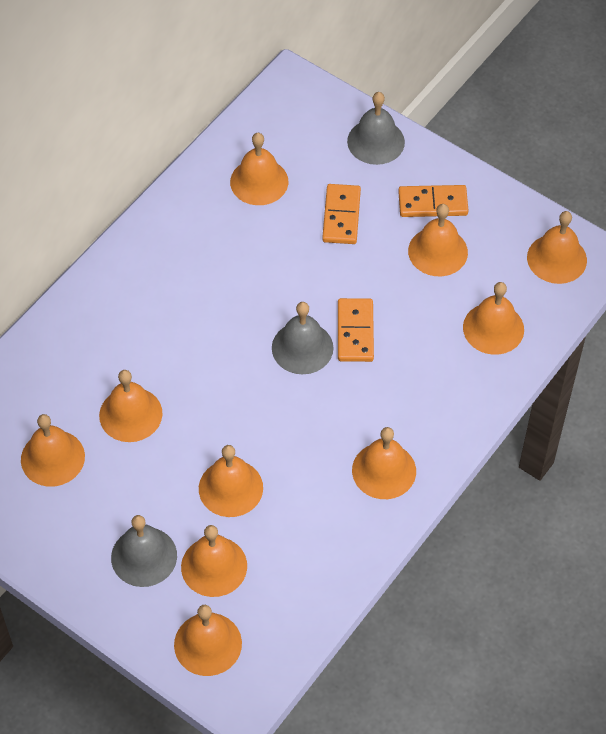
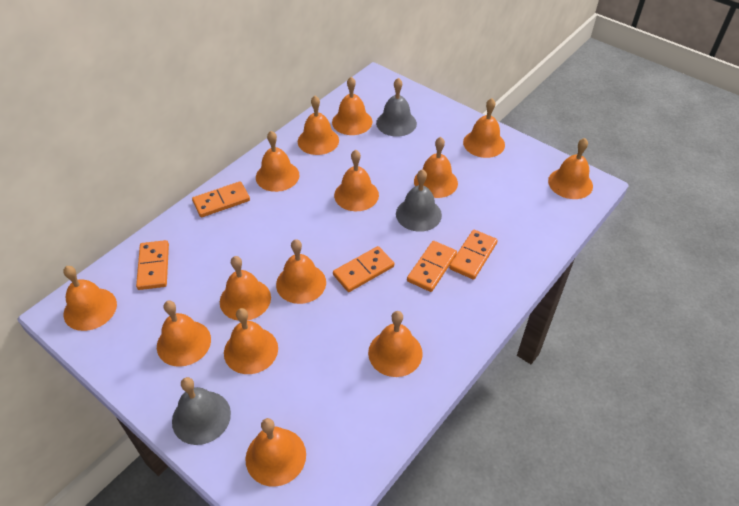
orange bell: 10 -> 14
orange domino: 3 -> 5

